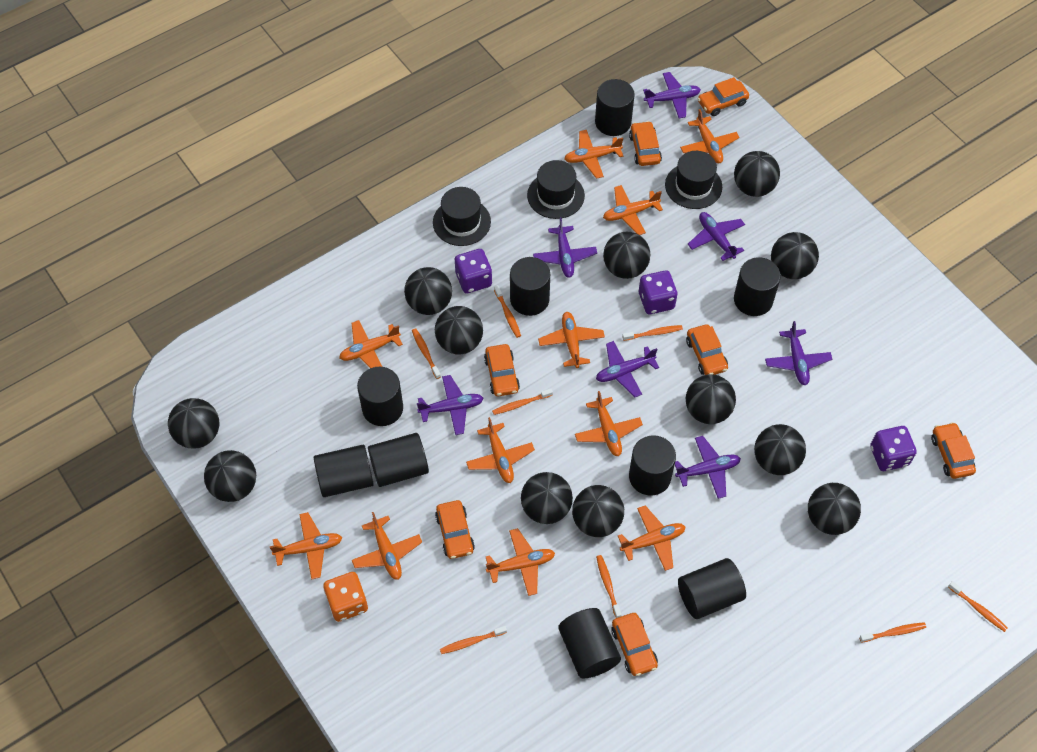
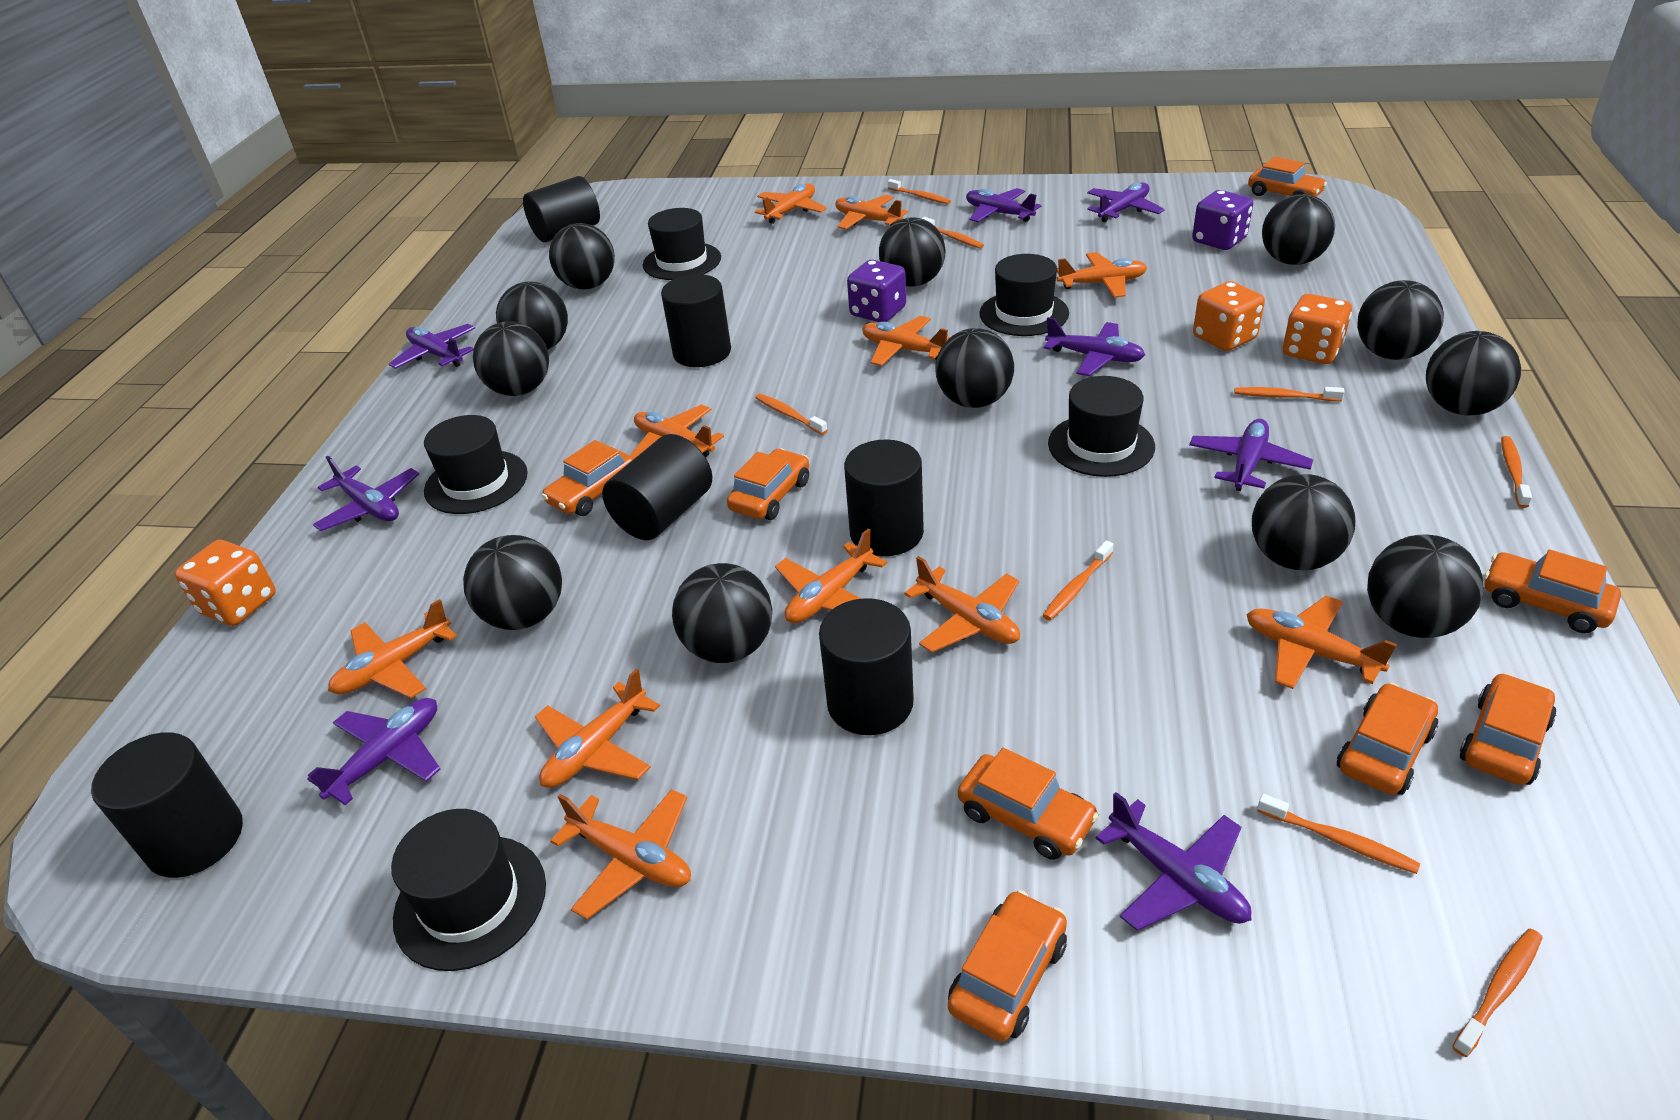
black cylinder: 9 -> 6
black hat: 3 -> 5
orange car: 7 -> 8
orange dice: 1 -> 3
purple dice: 3 -> 2
purple plane: 7 -> 8

